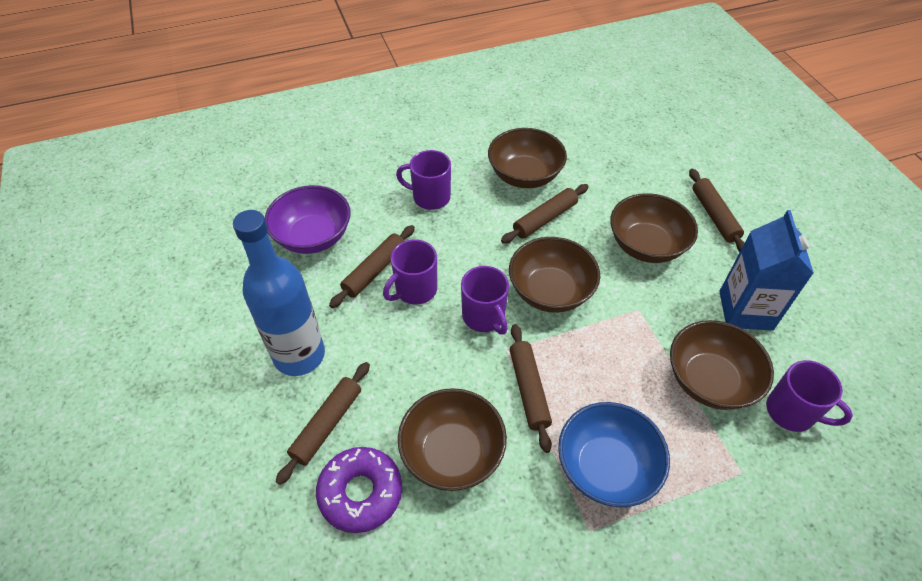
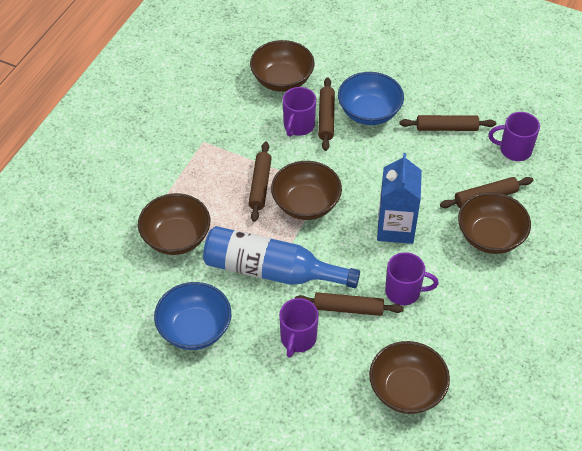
blue bowl: 1 -> 2
purple bowl: 1 -> 0
purple donut: 1 -> 0

